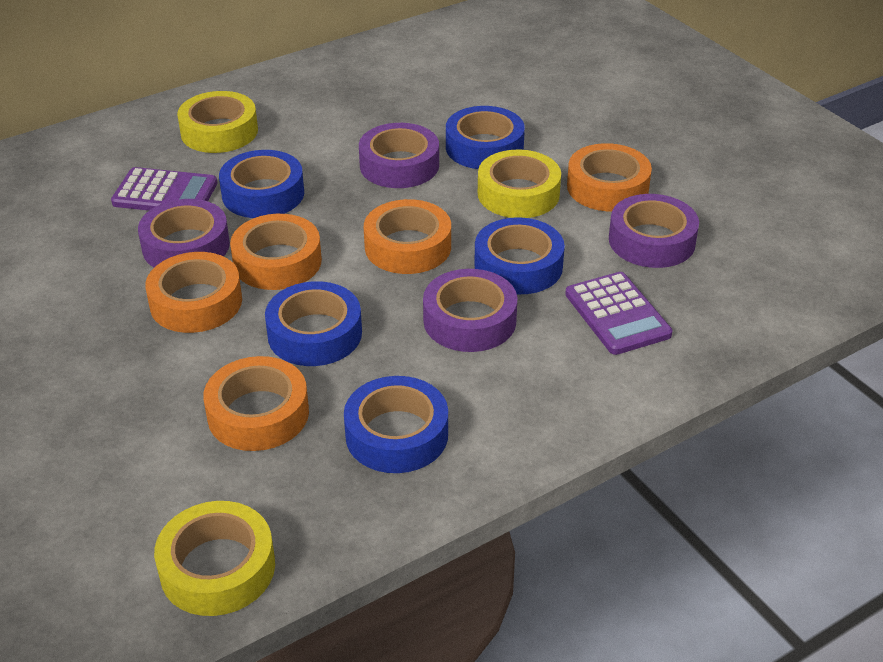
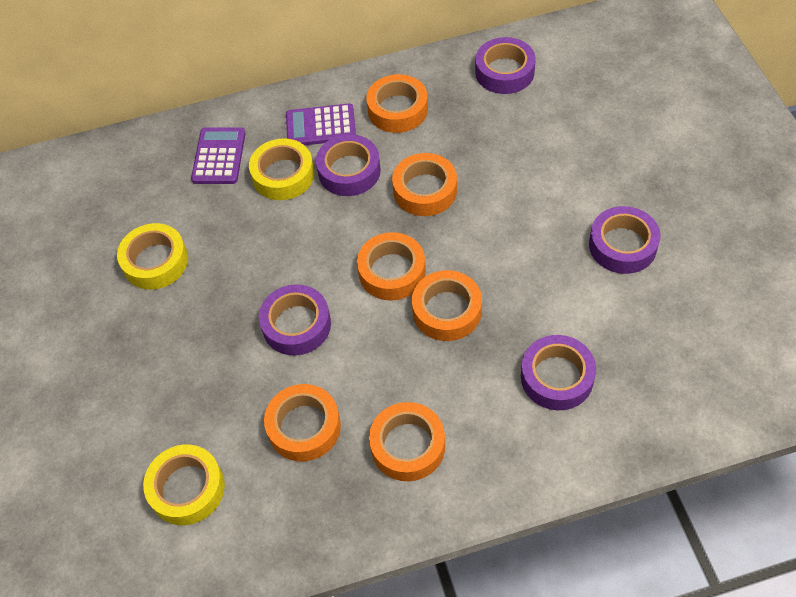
blue tape: 5 -> 0
orange tape: 5 -> 6
purple tape: 4 -> 5

